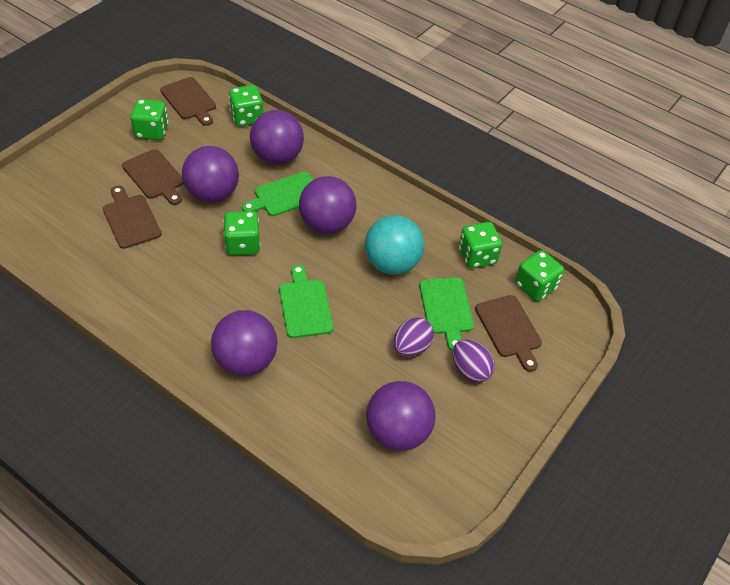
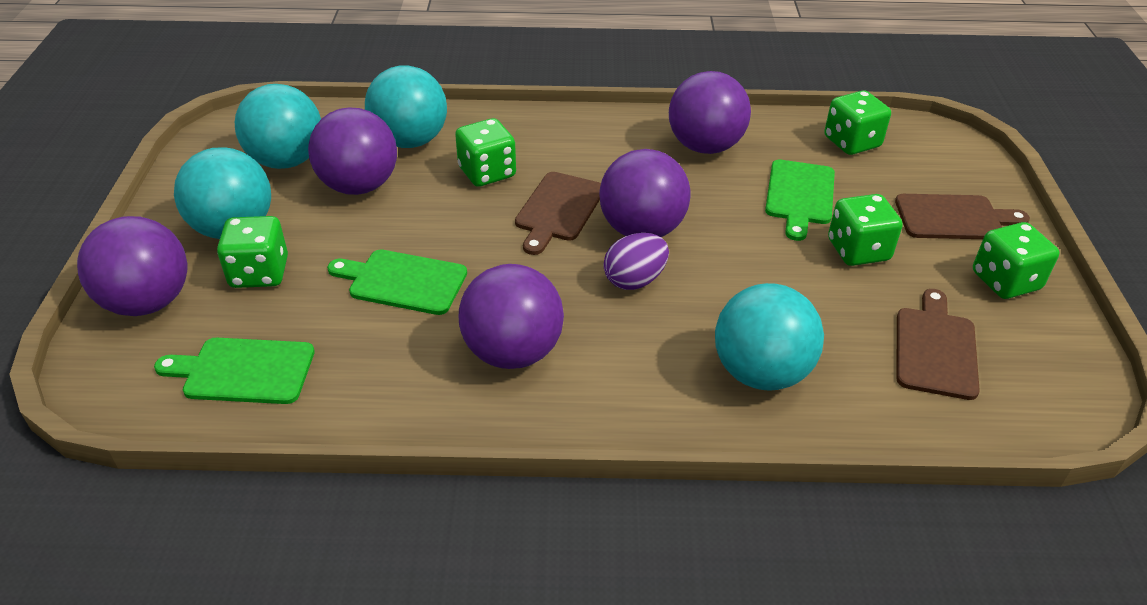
brown cutting board: 4 -> 3
purple egg: 2 -> 1
turquoise ball: 1 -> 4

